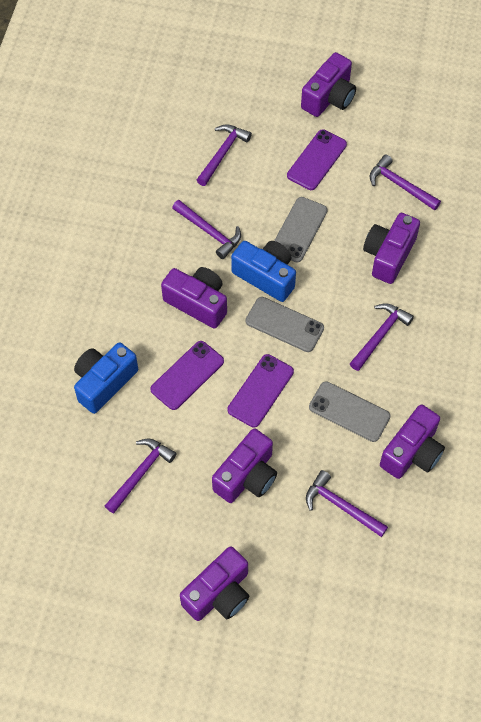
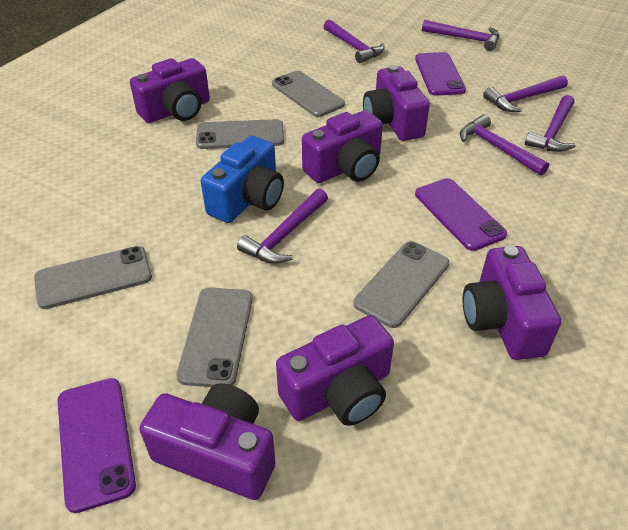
blue camera: 2 -> 1
grey phone: 3 -> 5

